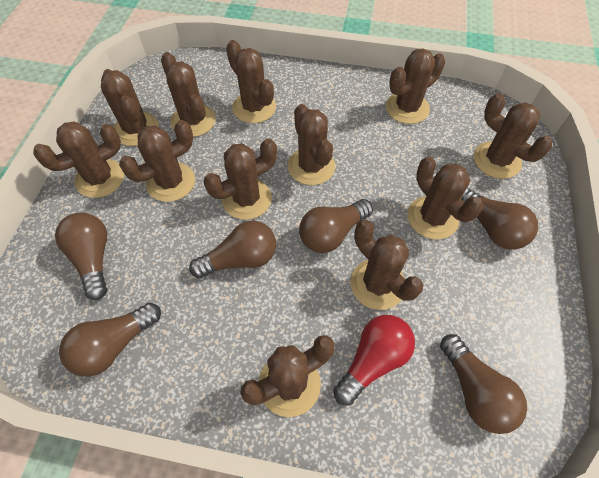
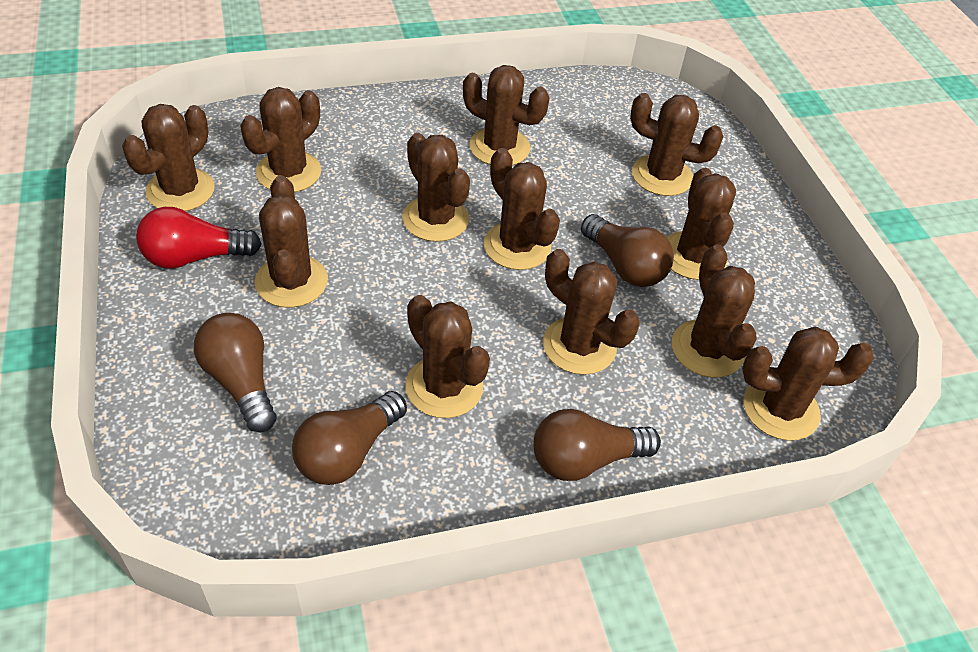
brown light bulb: 6 -> 4

